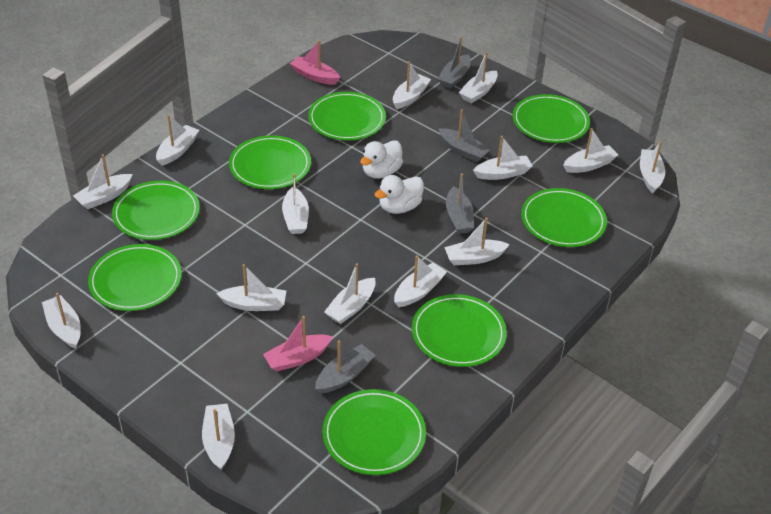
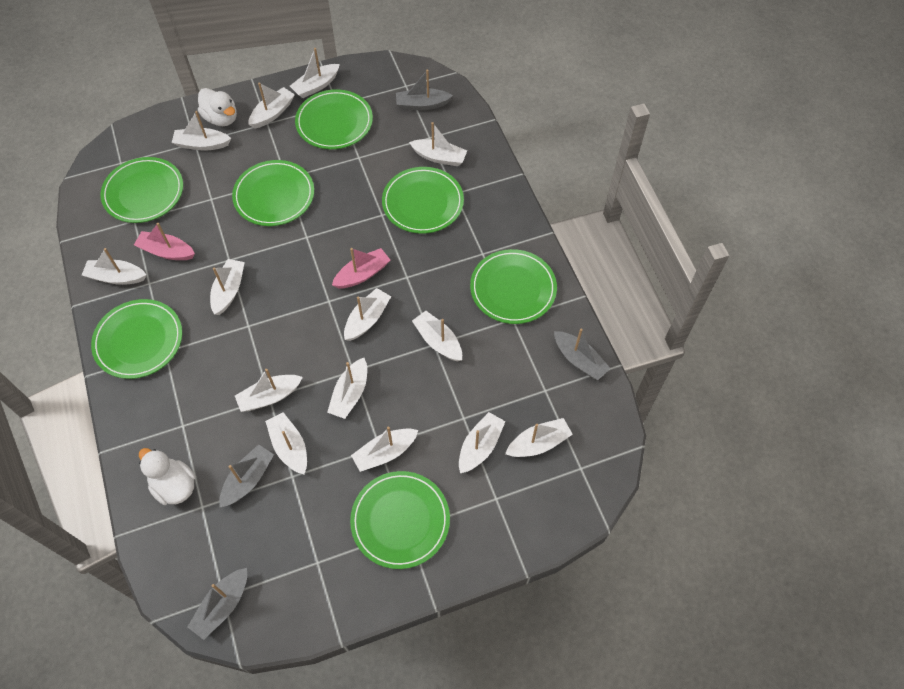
green plate: 8 -> 7

